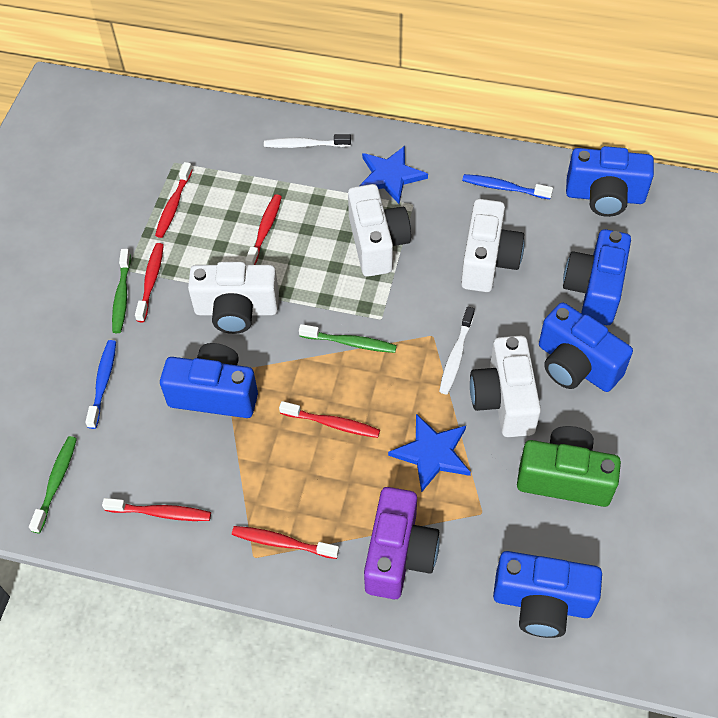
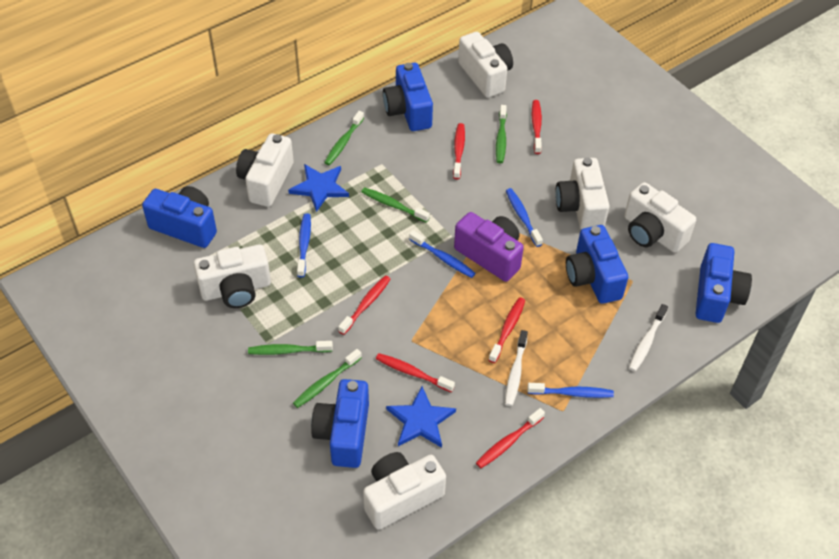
blue toothbrush: 2 -> 4
green camera: 1 -> 0
green toothbrush: 3 -> 5
white camera: 4 -> 6

